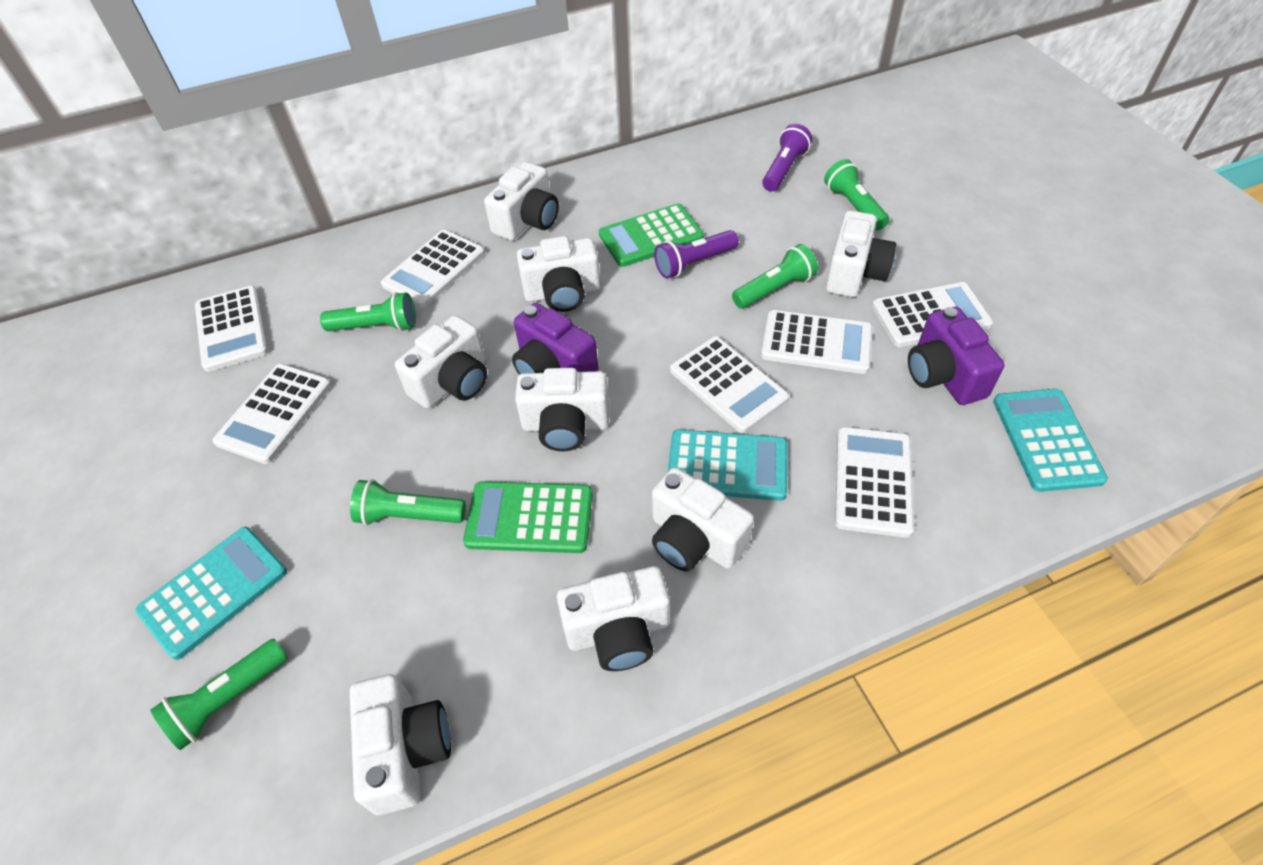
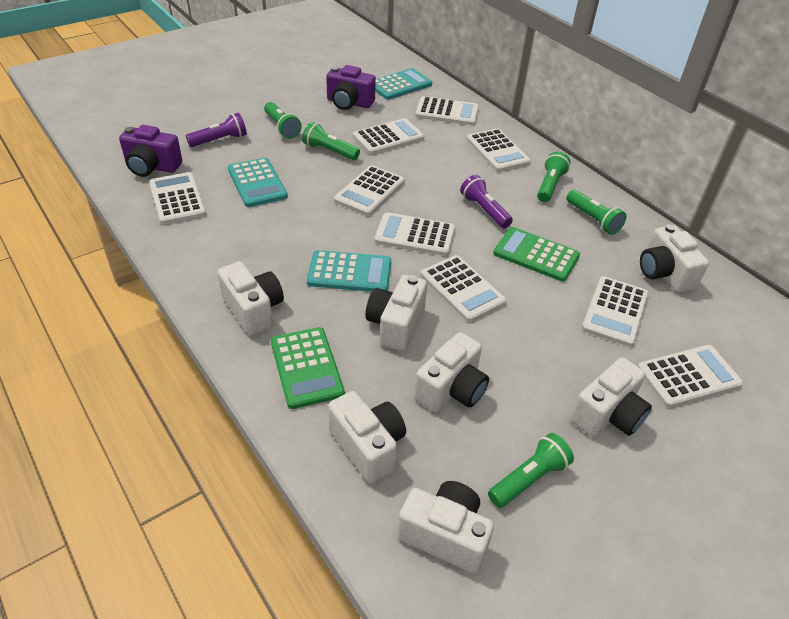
white calculator: 7 -> 9
white camera: 8 -> 7

